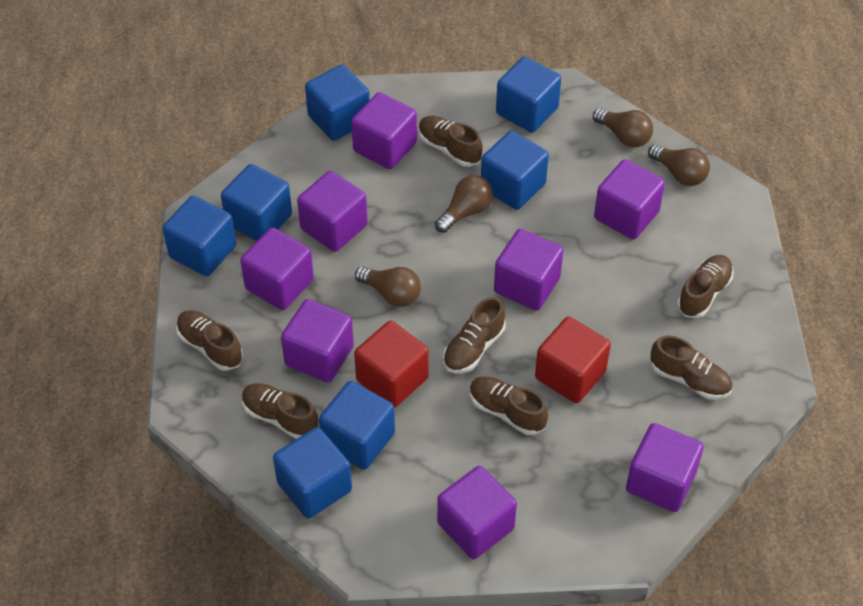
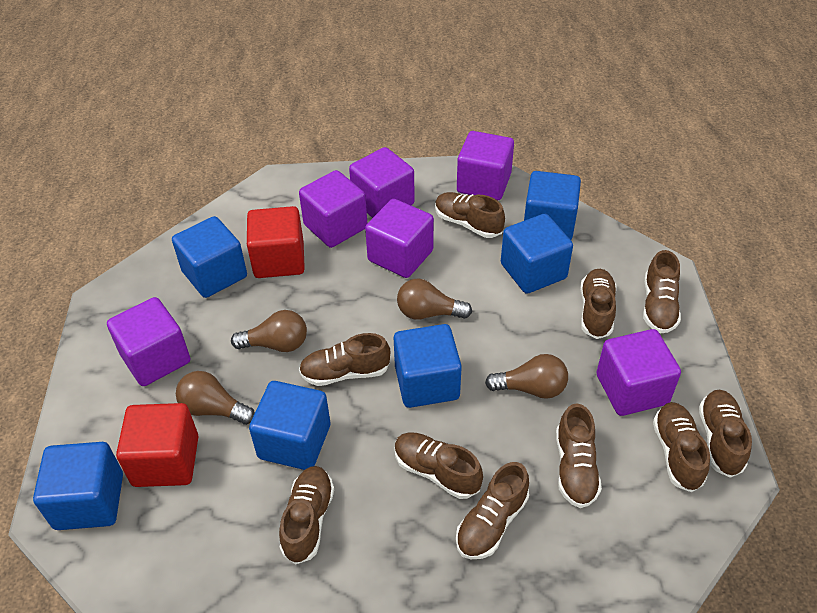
blue cube: 7 -> 6
brown shoe: 7 -> 10
purple cube: 8 -> 6

